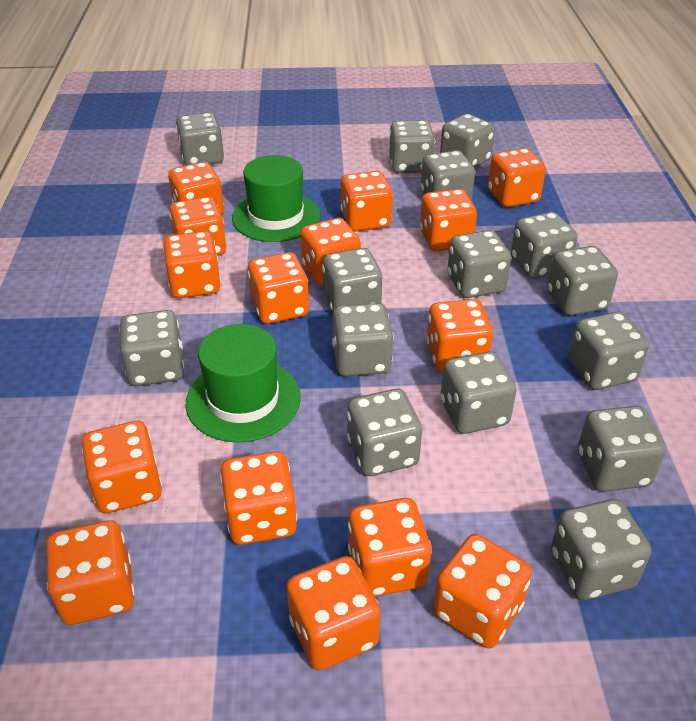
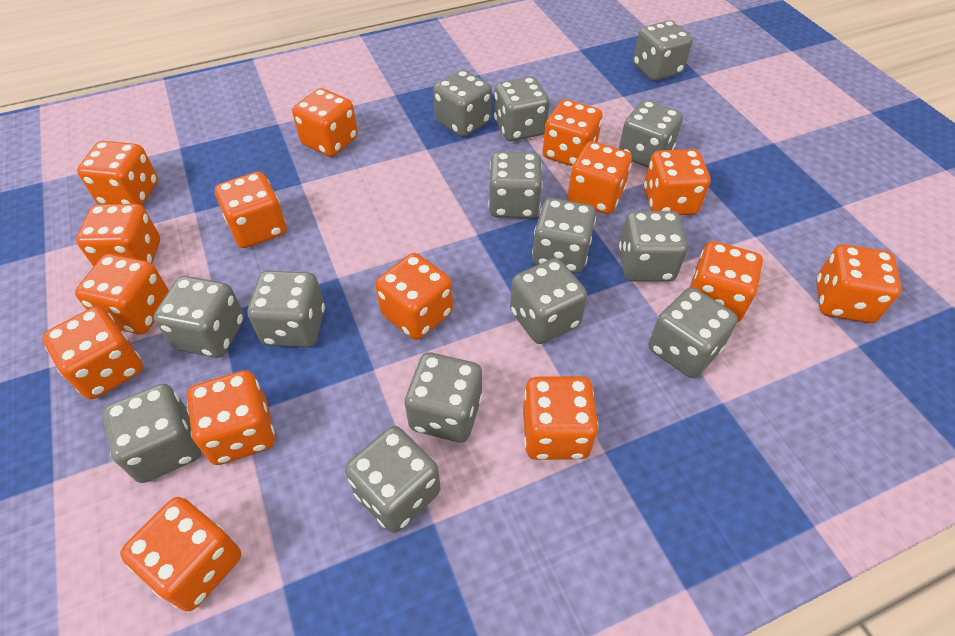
green hat: 2 -> 0
grey dice: 15 -> 14

